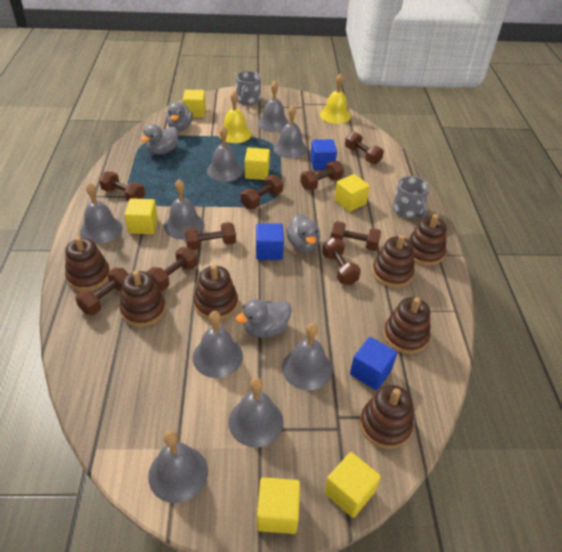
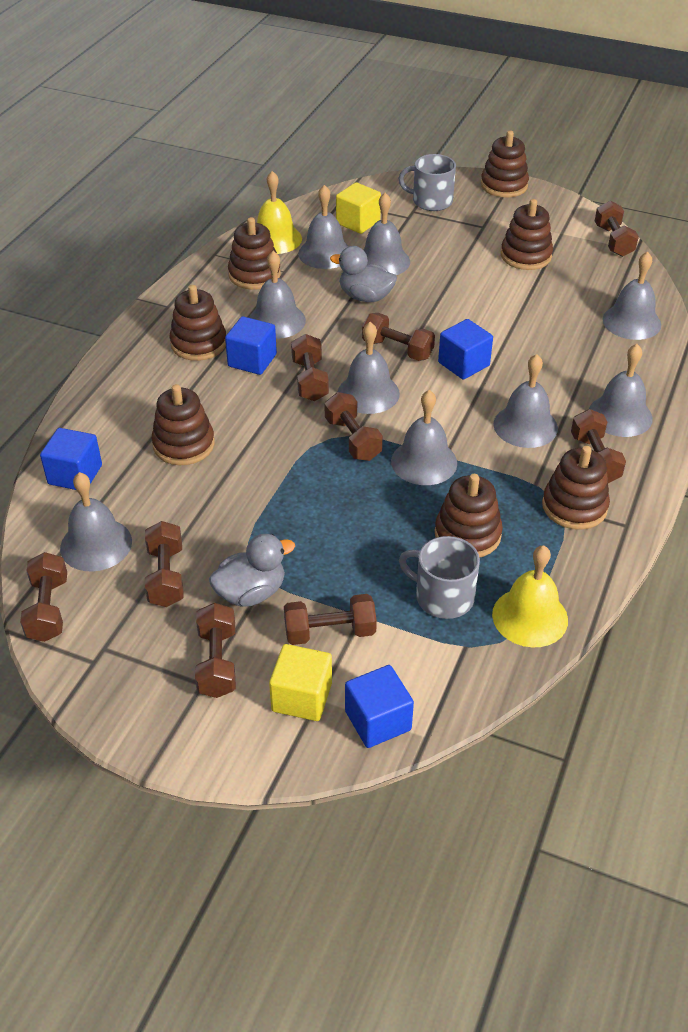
blue cube: 3 -> 4
grey duck: 4 -> 2
yellow cube: 6 -> 2

